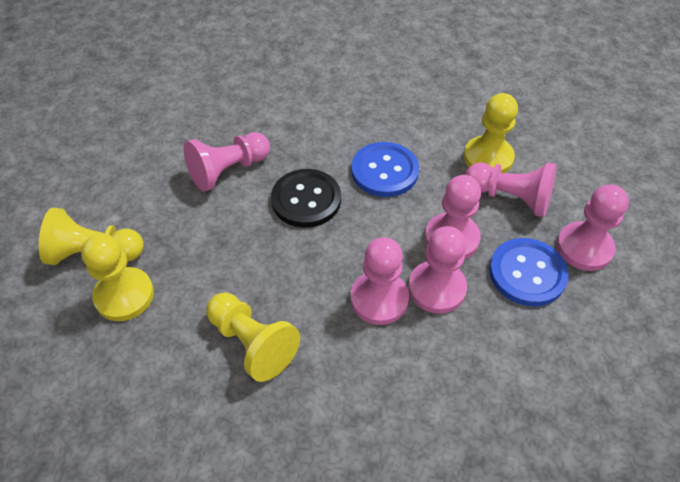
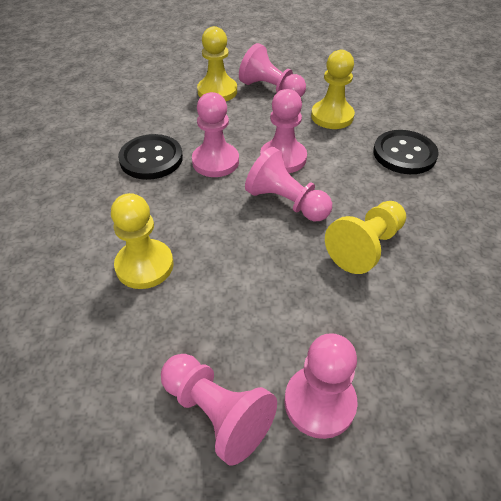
black button: 1 -> 2
blue button: 2 -> 0

